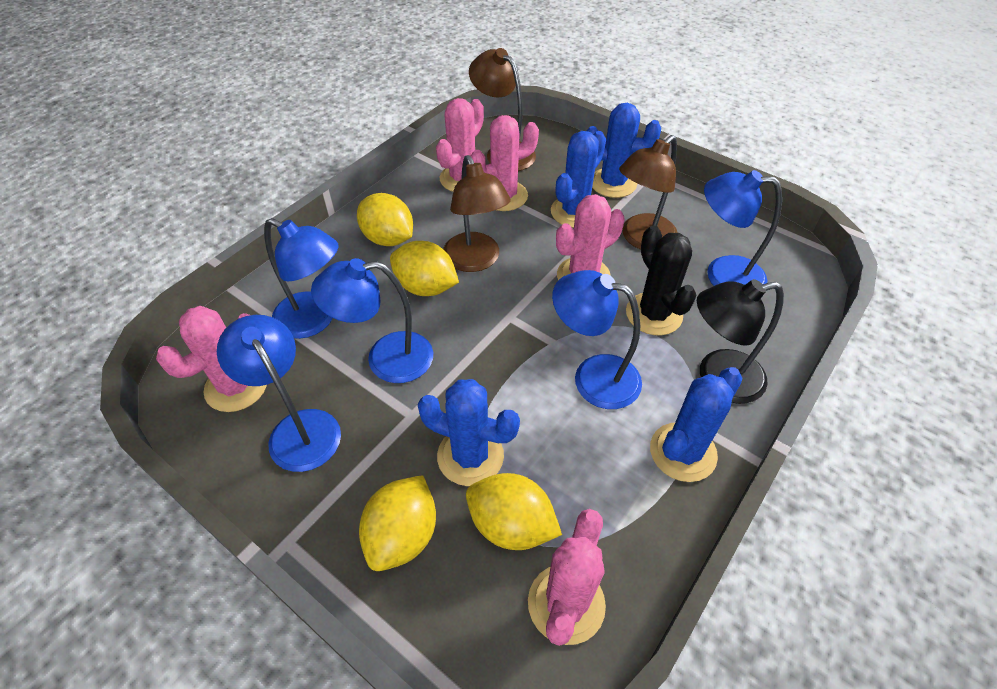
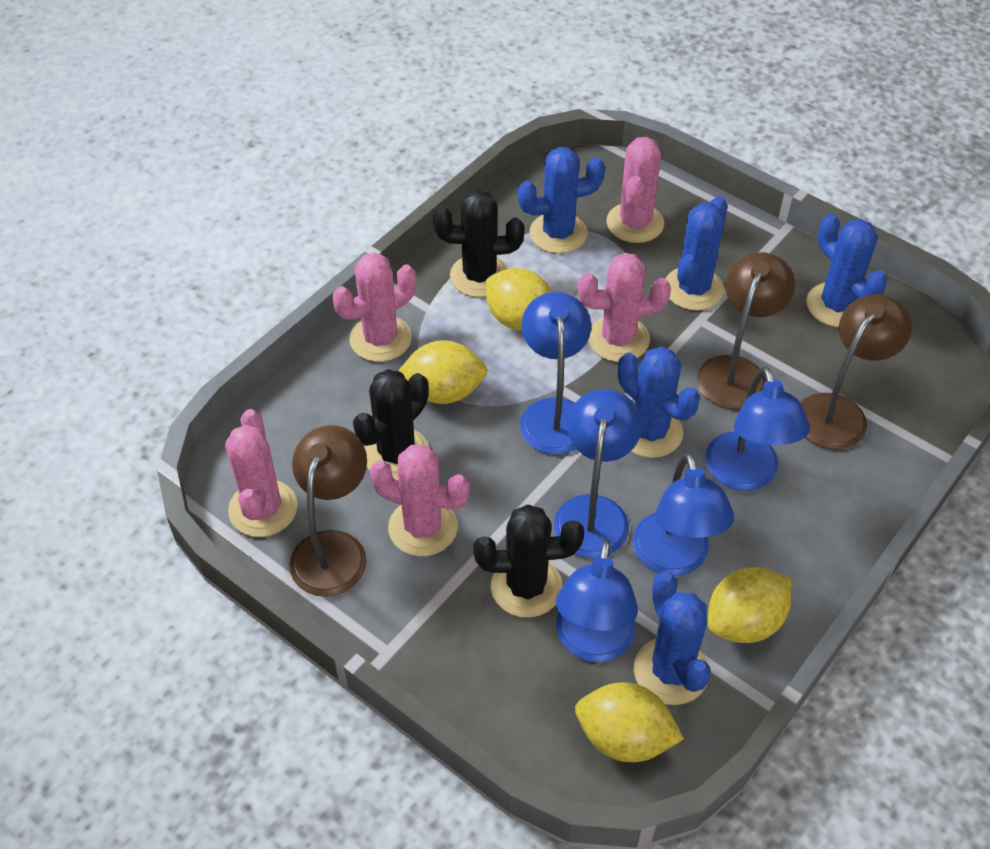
black cactus: 1 -> 3
black lamp: 1 -> 0
blue cactus: 4 -> 5

